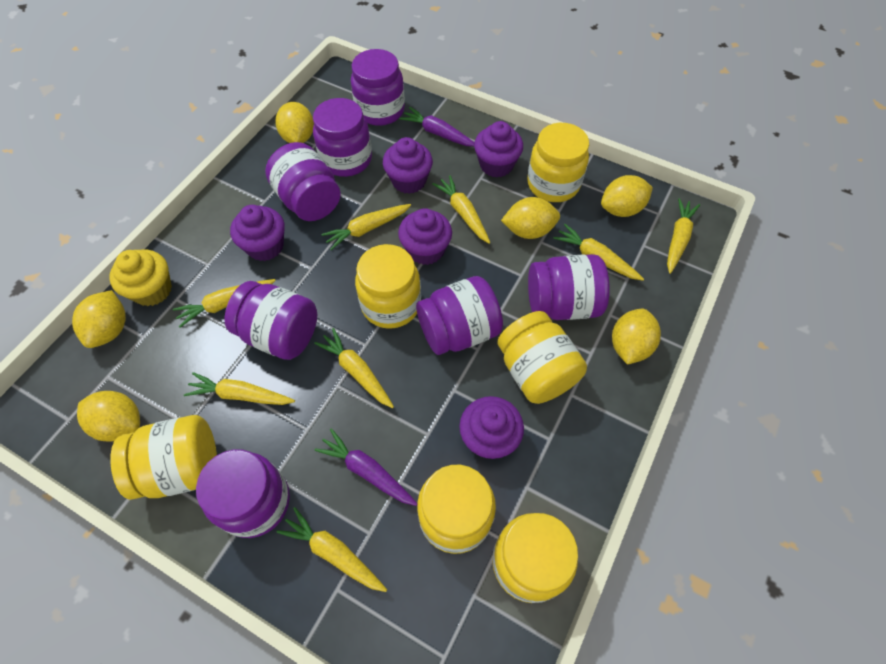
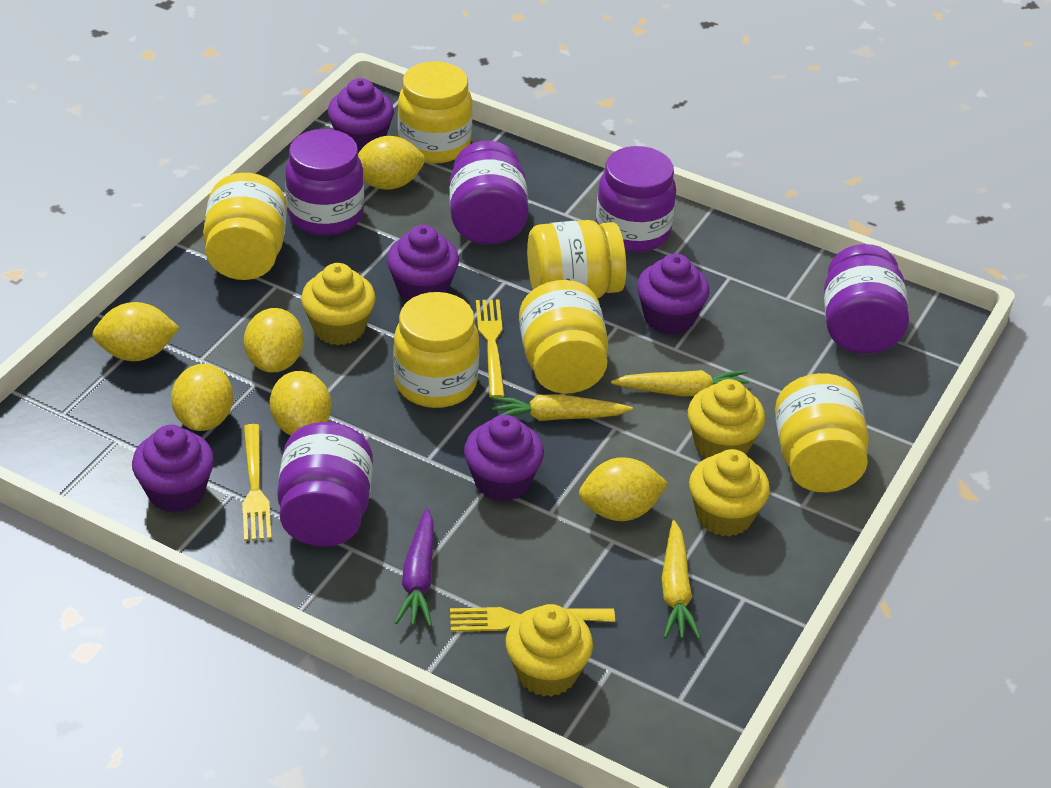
purple carrot: 2 -> 1
purple jar: 7 -> 5
yellow carrot: 8 -> 3
yellow cupcake: 1 -> 4
yellow fork: 0 -> 3

